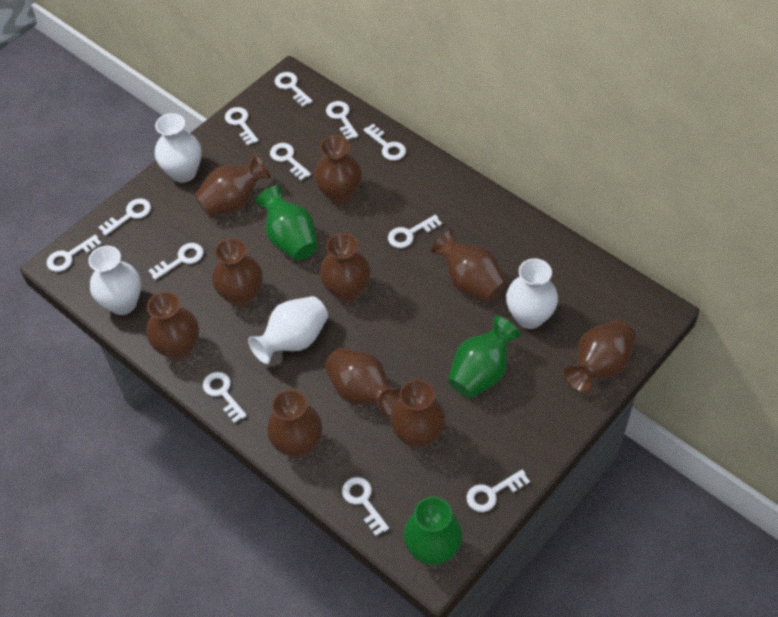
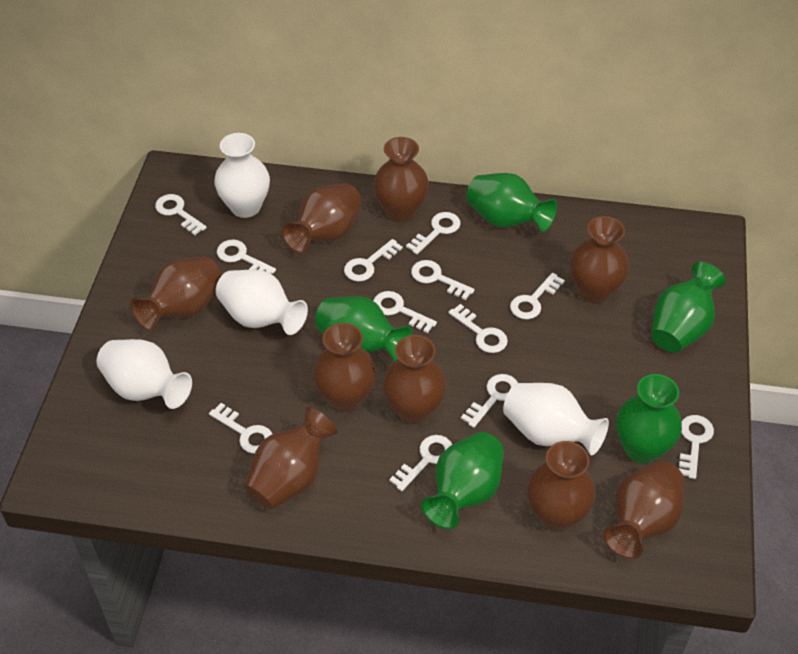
brown vase: 10 -> 9
green vase: 3 -> 5

